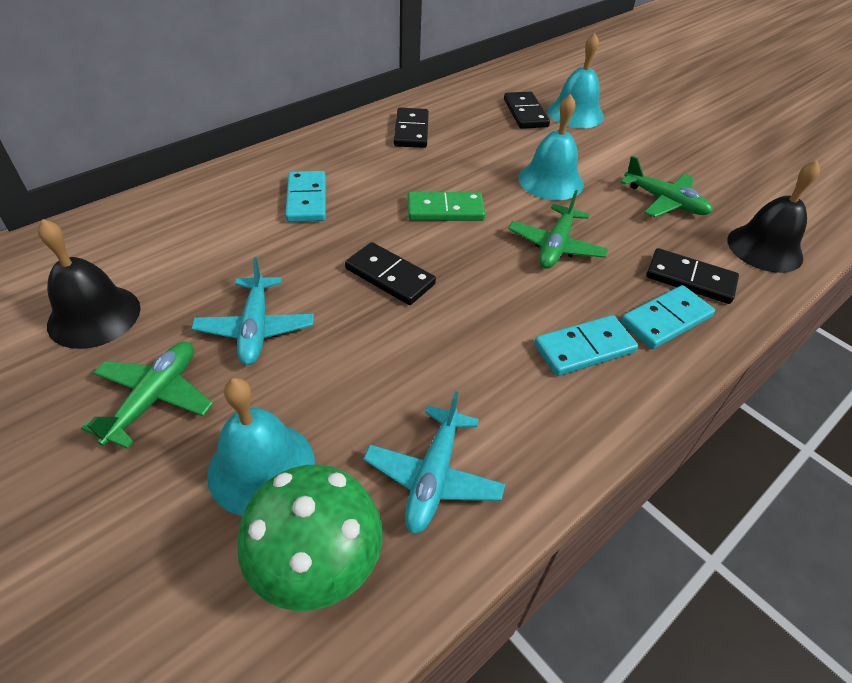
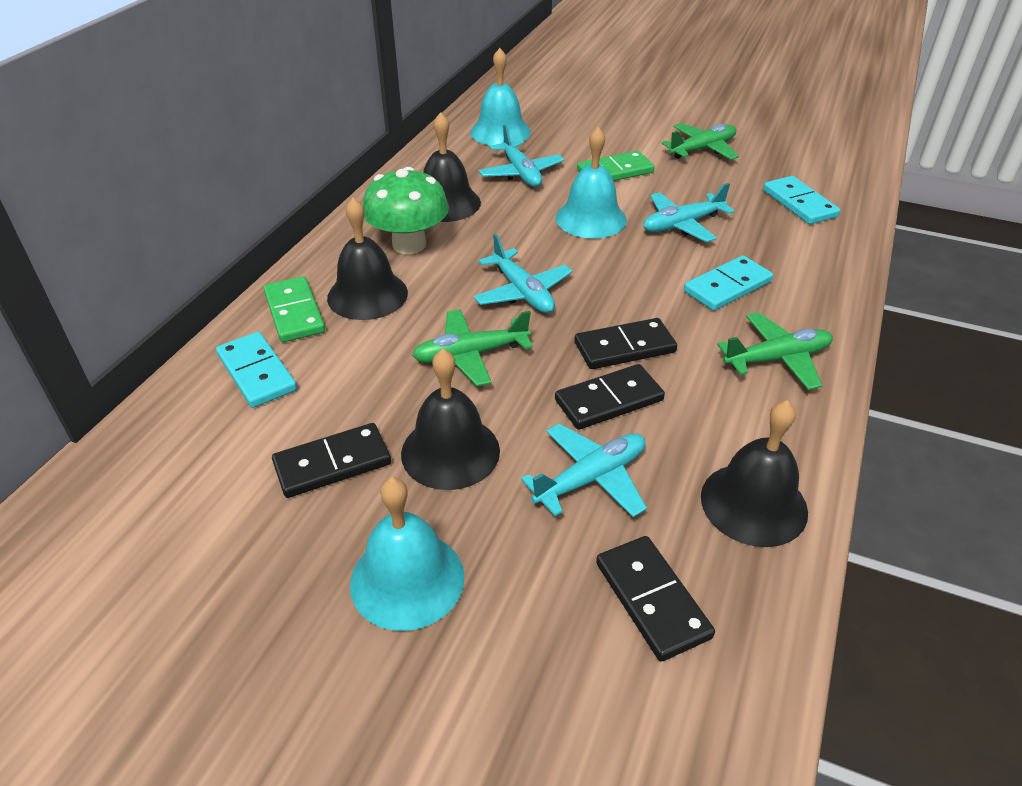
black bell: 2 -> 4
green domino: 1 -> 2
turquoise plane: 2 -> 4

